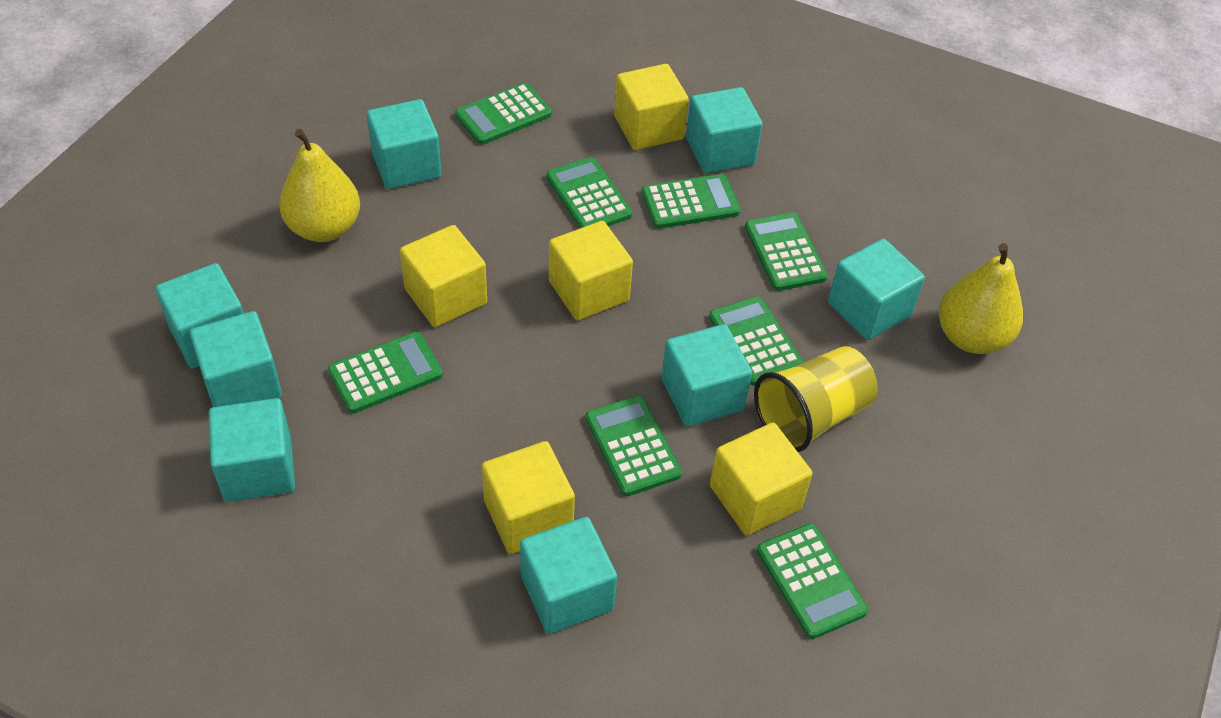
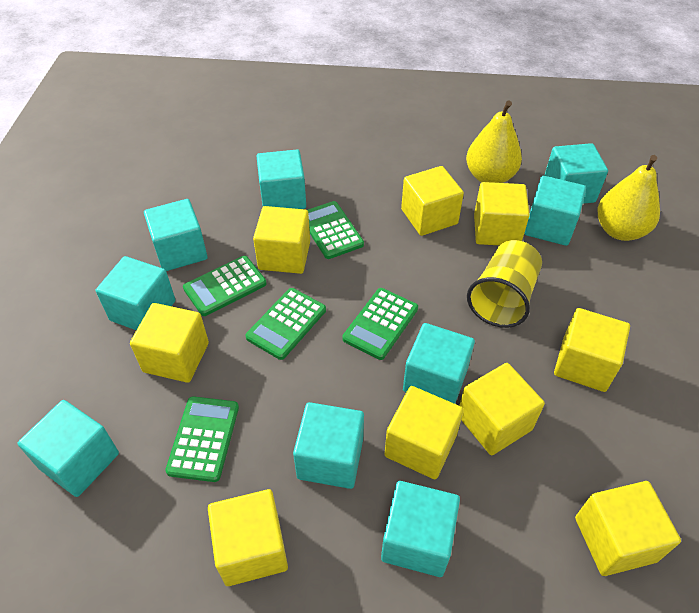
green calculator: 8 -> 5
turquoise cube: 8 -> 9
yellow cube: 5 -> 9

